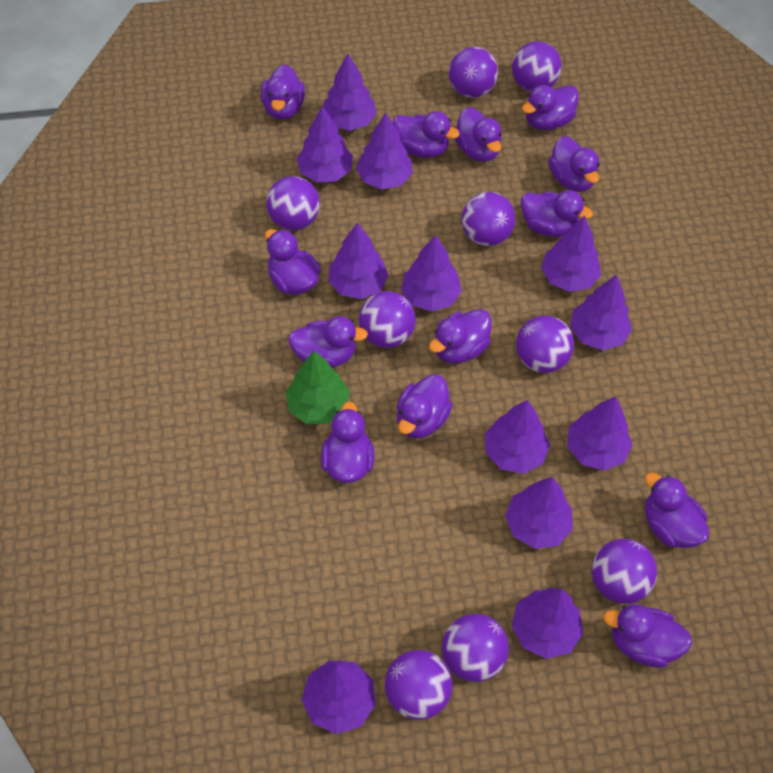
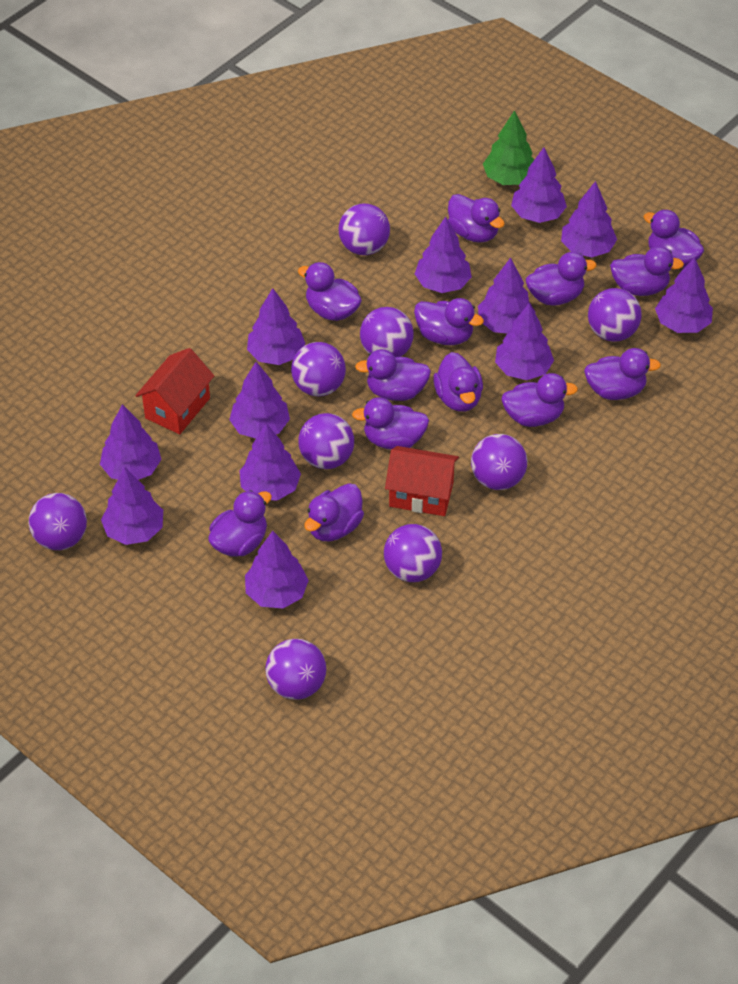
red house: 0 -> 2

